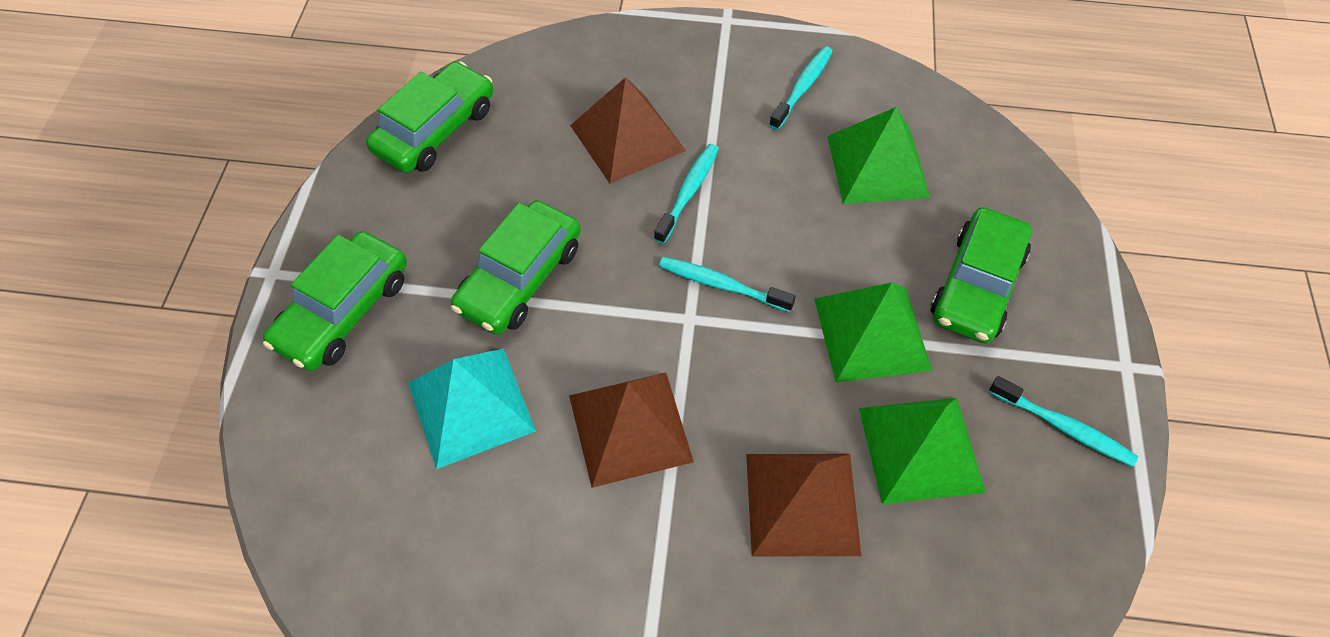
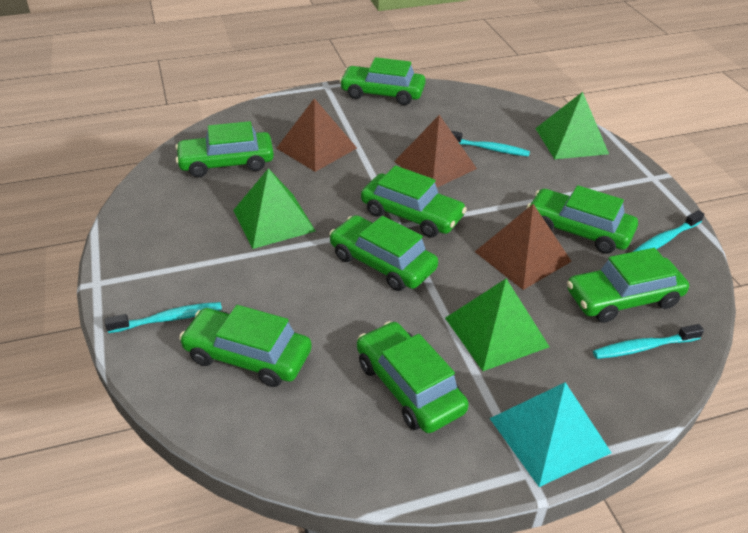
green car: 4 -> 8

